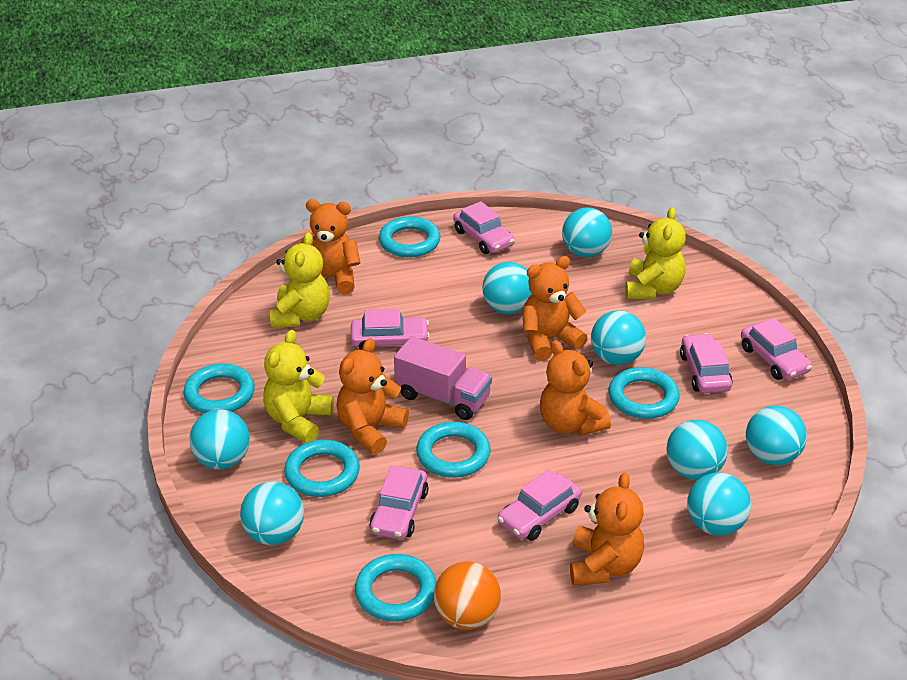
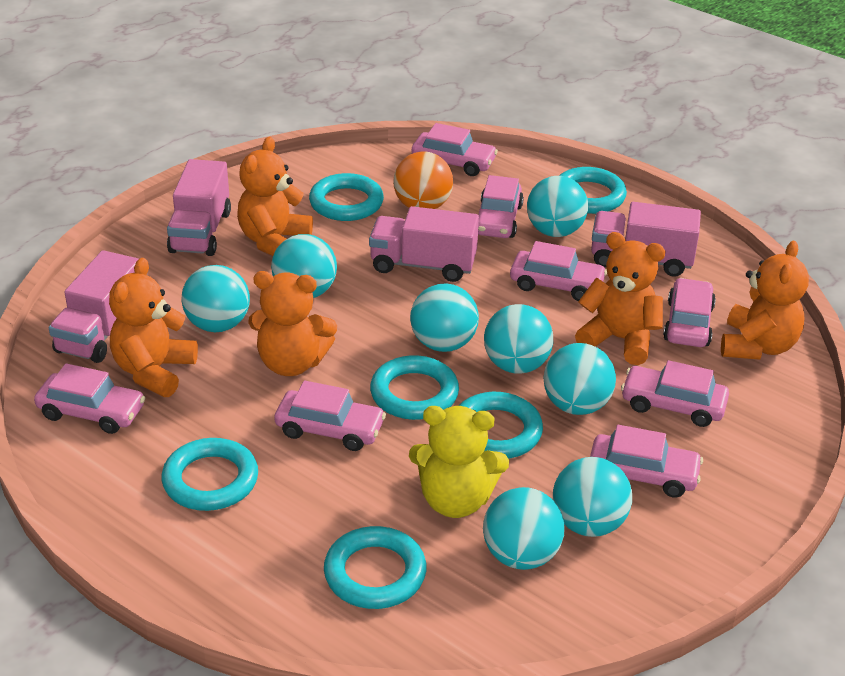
pink car: 6 -> 8
pink truck: 1 -> 4
yellow teddy bear: 3 -> 1

